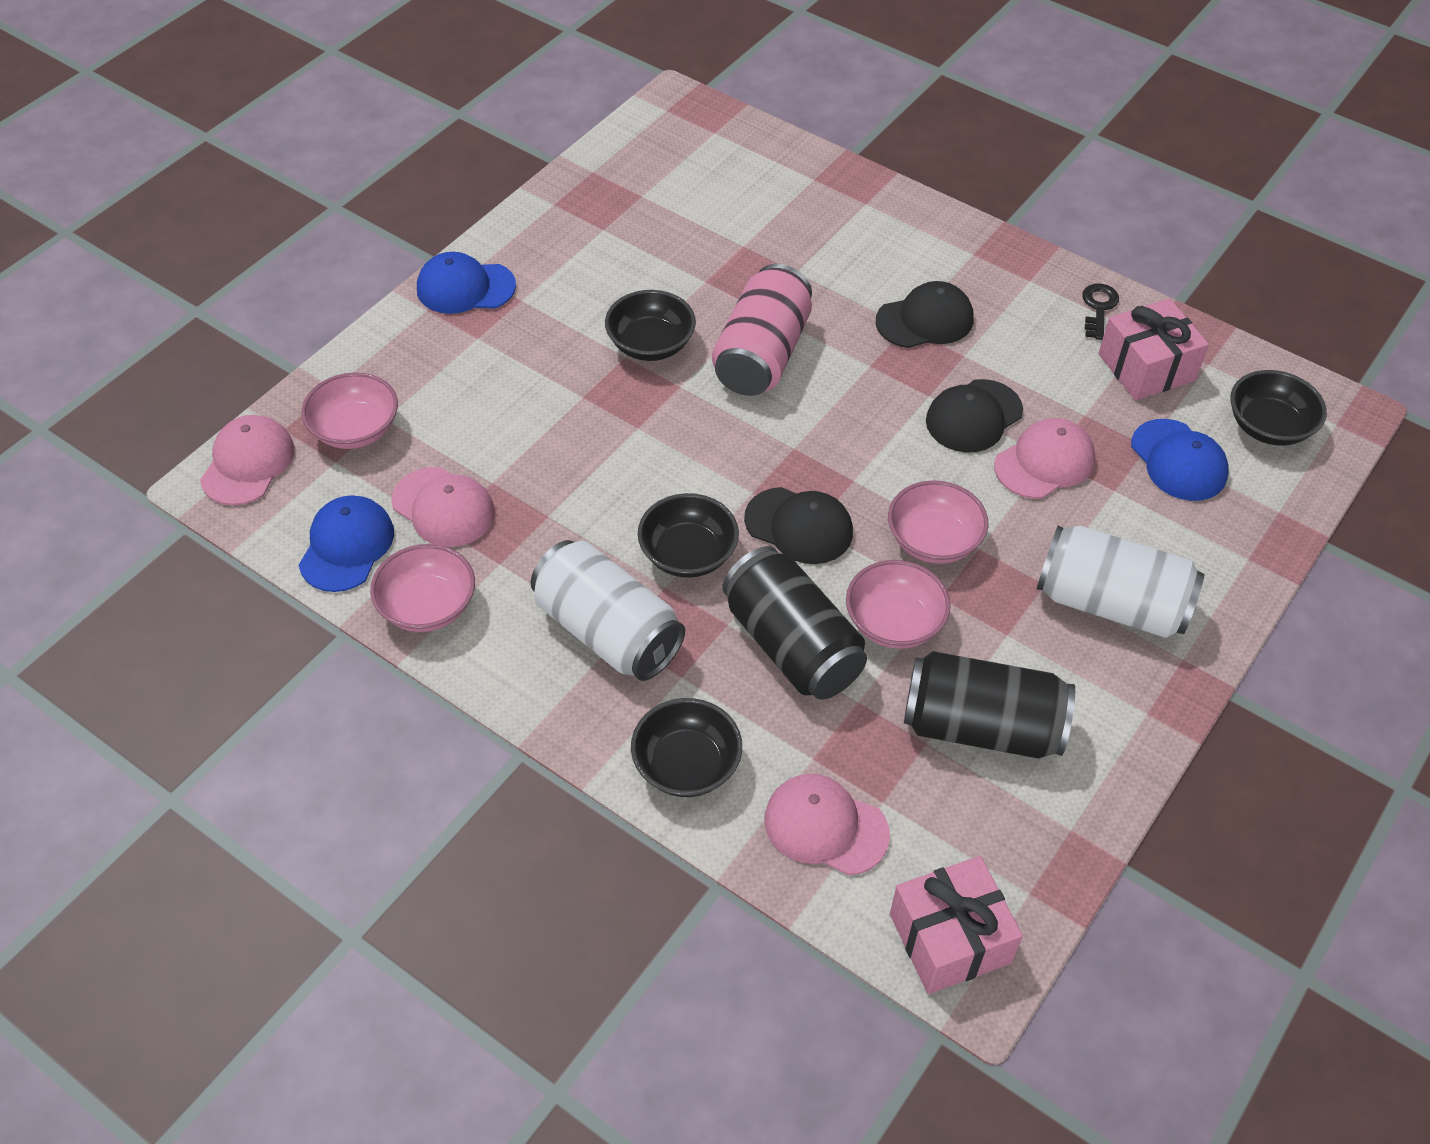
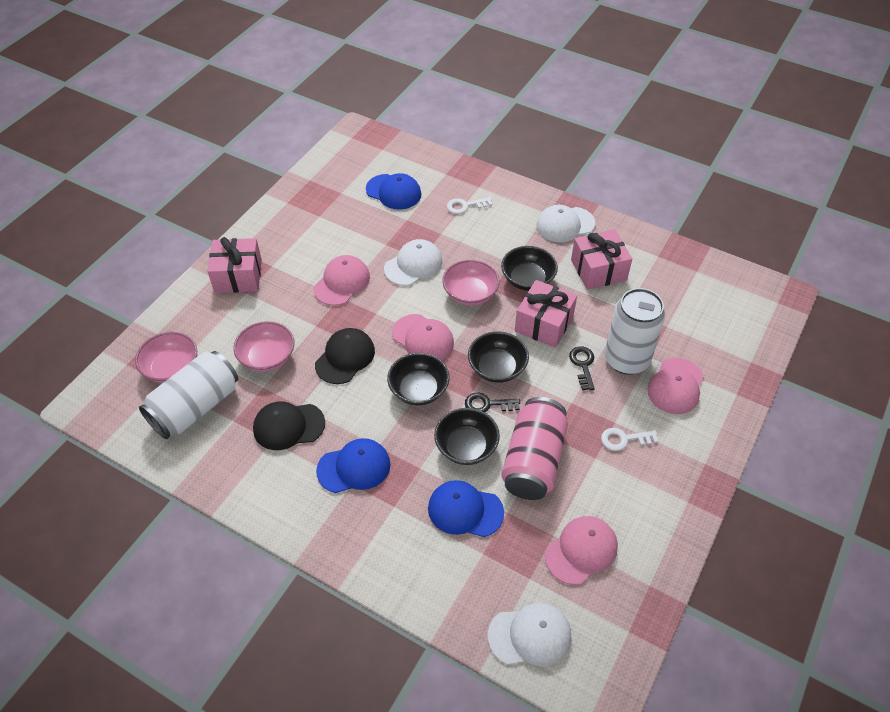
black can: 2 -> 0
black cap: 3 -> 2
black key: 1 -> 2
pink bowl: 4 -> 3
pink gift: 2 -> 3
white cap: 0 -> 3
white key: 0 -> 2

